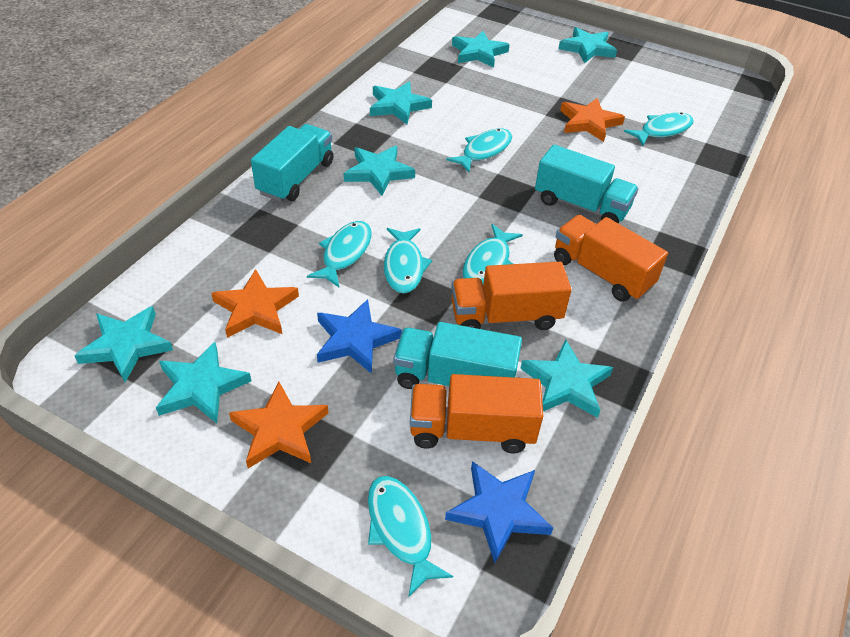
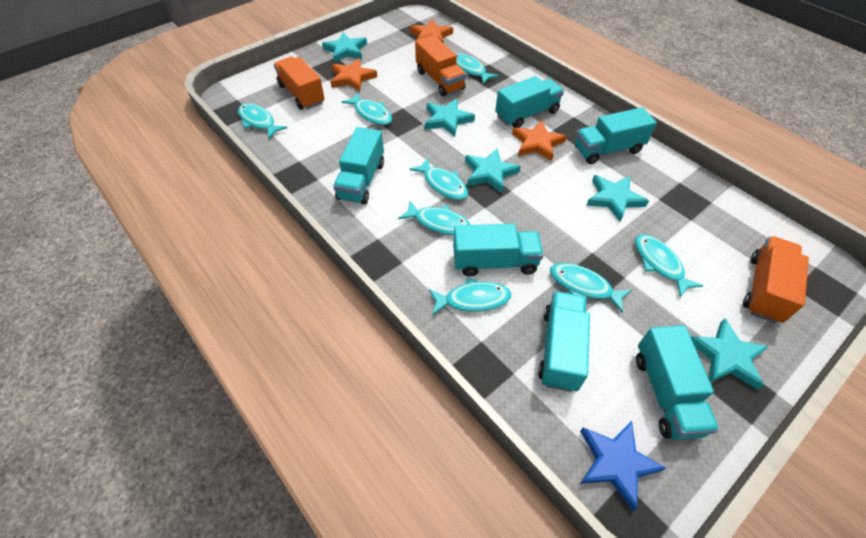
blue star: 2 -> 1
turquoise fish: 6 -> 8
turquoise star: 7 -> 5
turquoise truck: 3 -> 6

